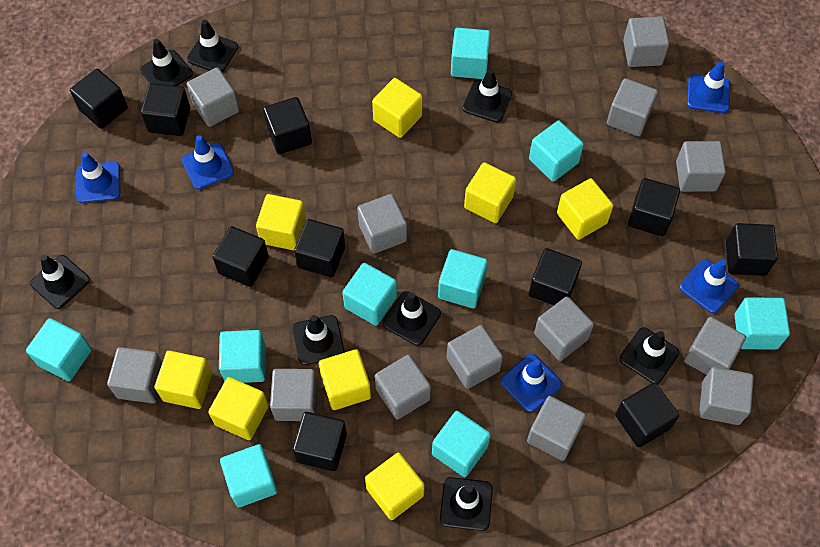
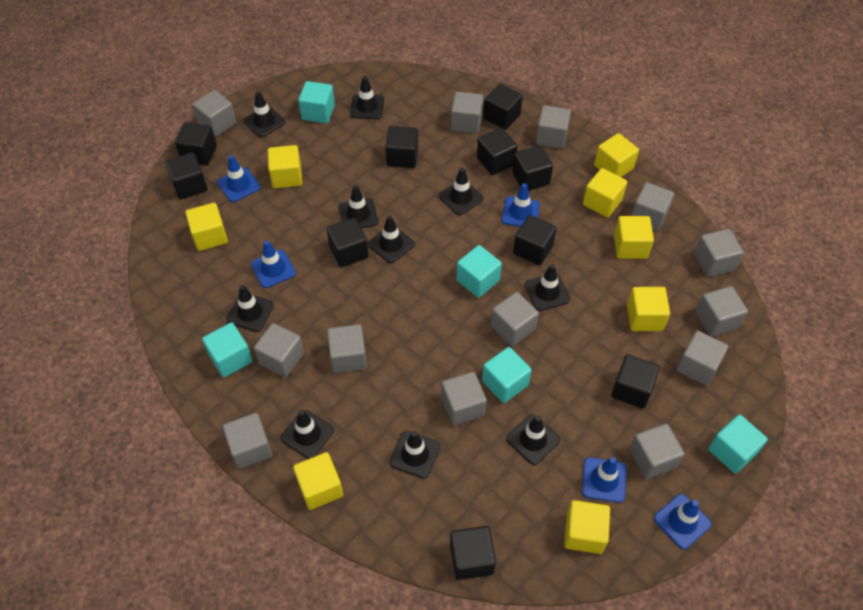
black traffic cone: 8 -> 10
turquoise cube: 9 -> 5

